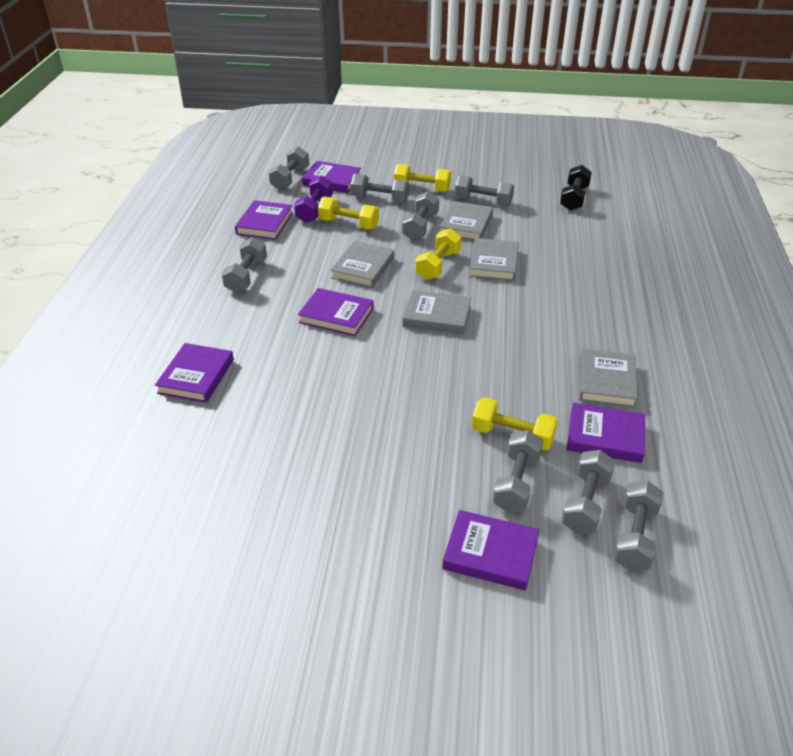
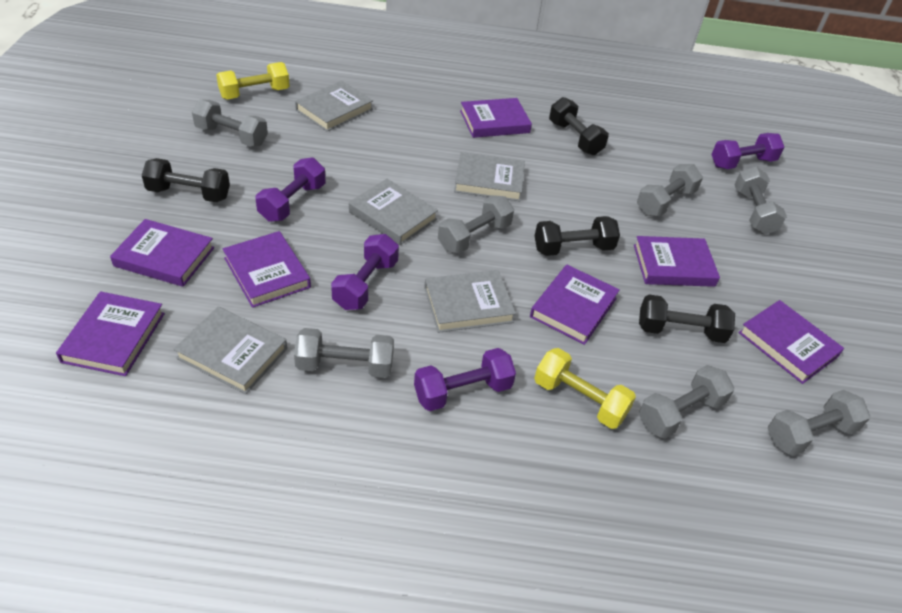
black dumbbell: 1 -> 4
grey dumbbell: 8 -> 7
purple book: 6 -> 7
purple dumbbell: 1 -> 4
yellow dumbbell: 4 -> 2

